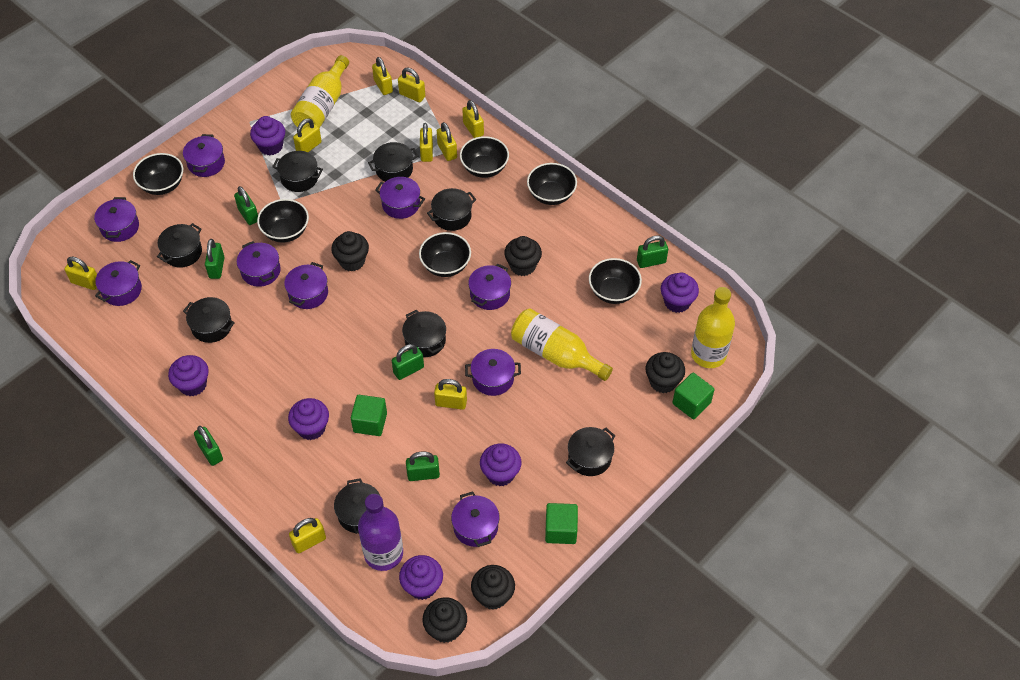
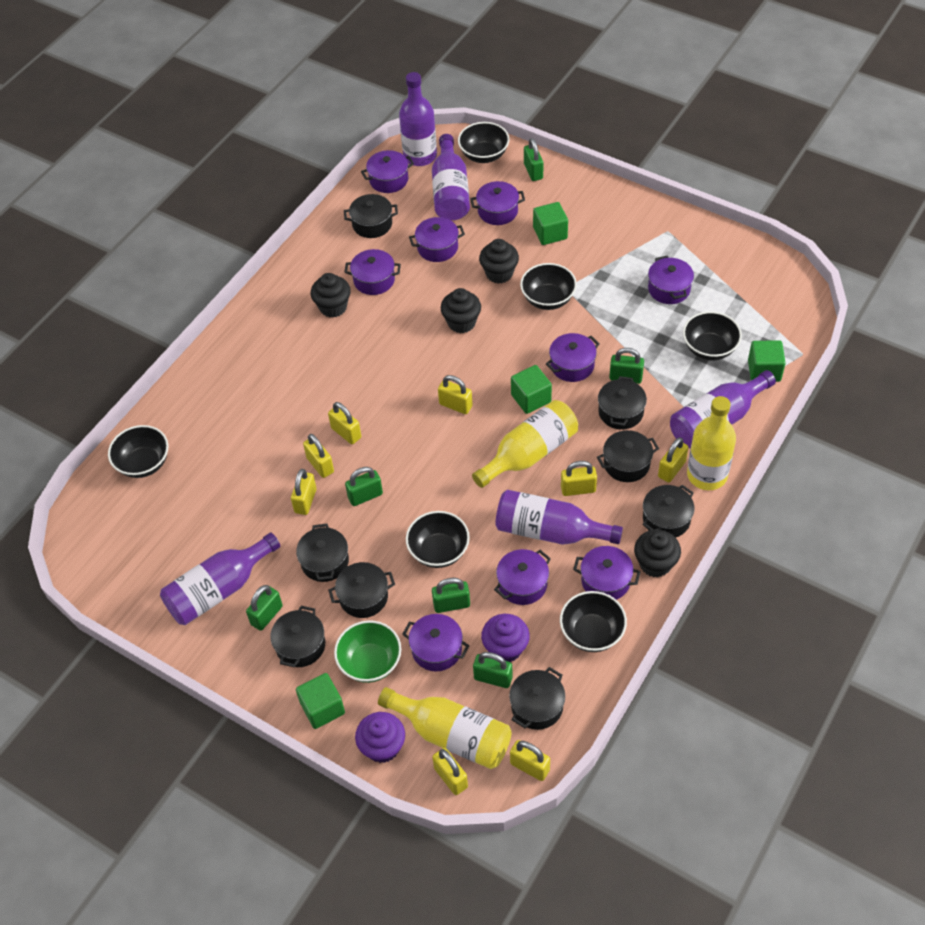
black cupcake: 5 -> 4
green bowl: 0 -> 1
green cube: 3 -> 4
purple bottle: 1 -> 5
purple cupcake: 6 -> 2
yellow padlock: 9 -> 8

